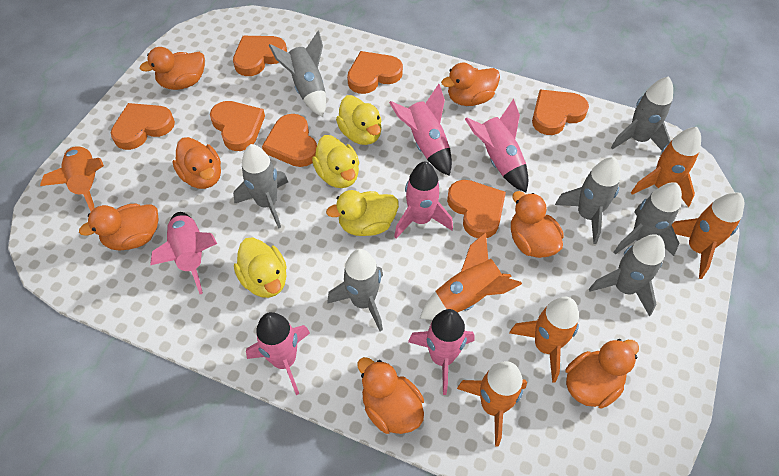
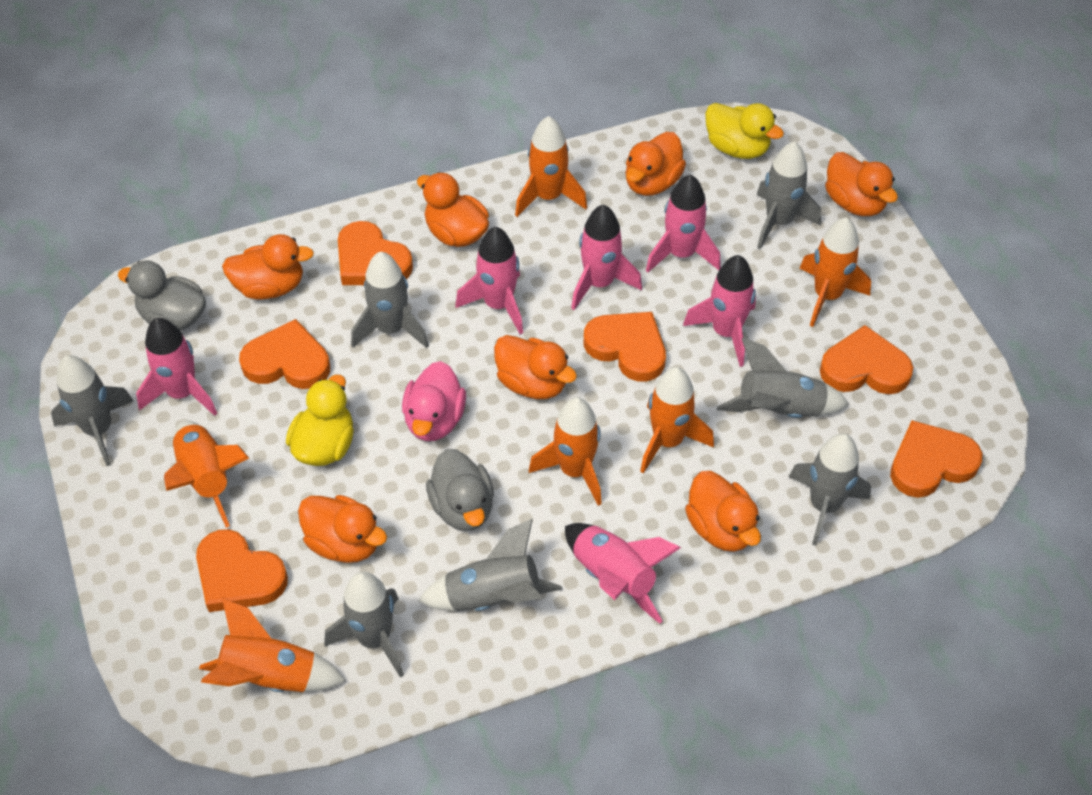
grey duck: 0 -> 2
orange heart: 7 -> 6
pink duck: 0 -> 1
yellow duck: 4 -> 2

